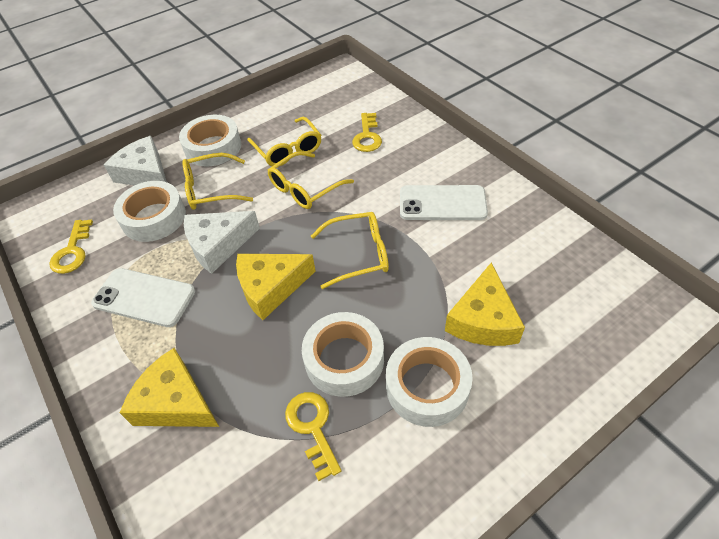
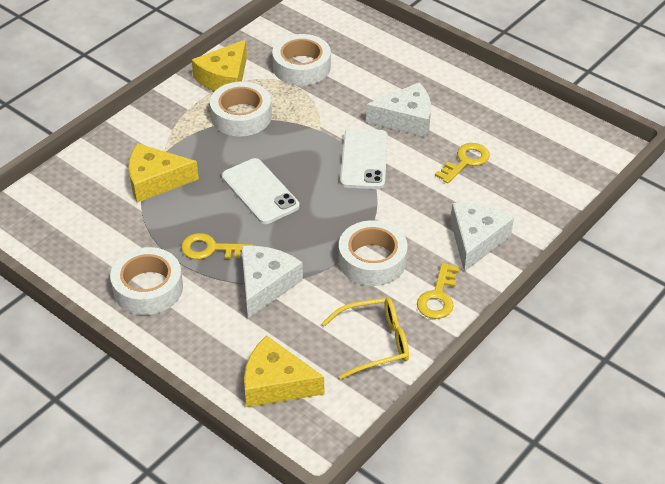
white cheese: 2 -> 3
yellow glasses: 4 -> 1

